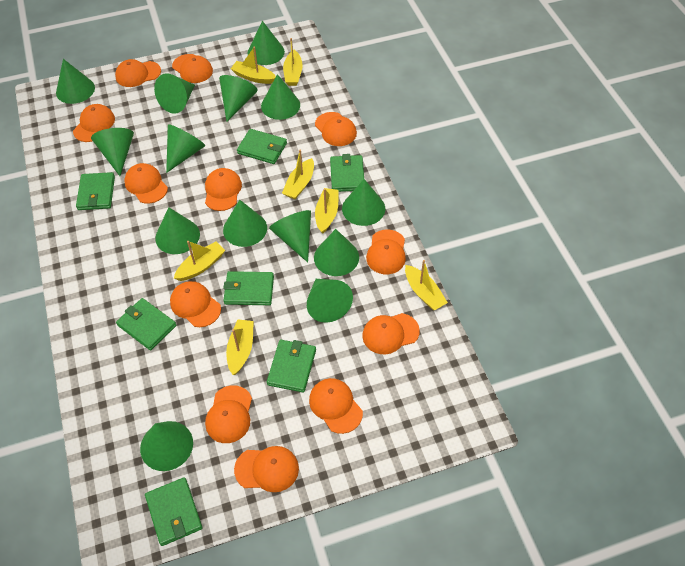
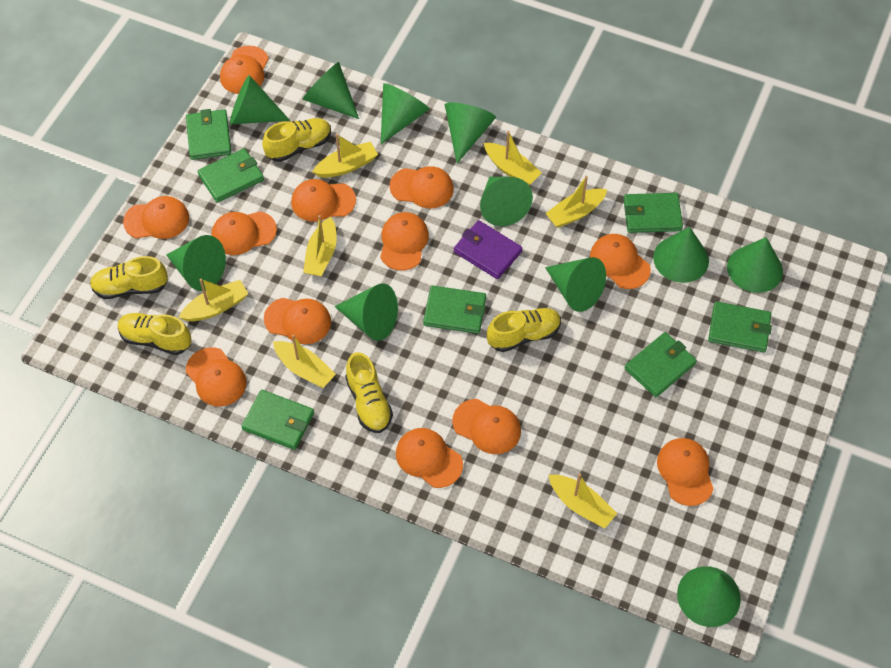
green cone: 14 -> 11
purple wallet: 0 -> 1
yellow shoe: 0 -> 5

